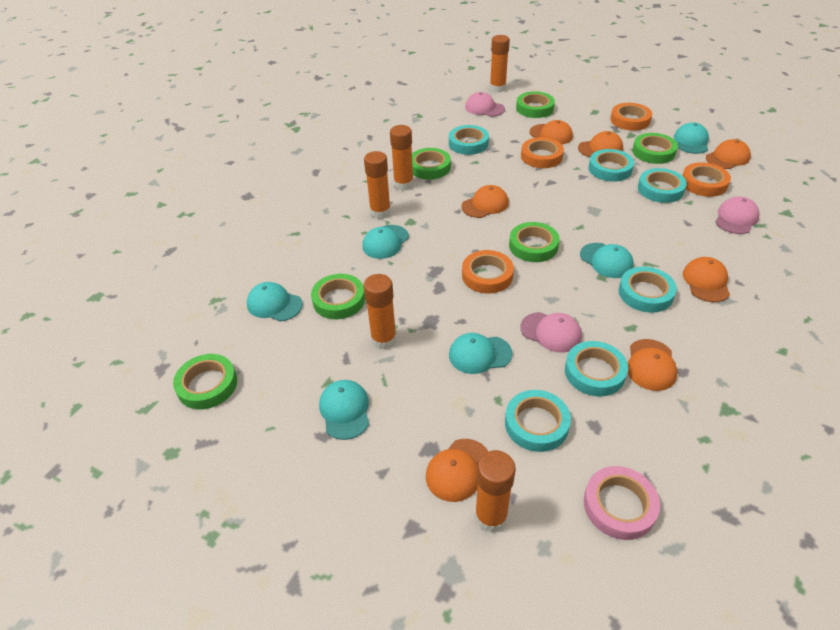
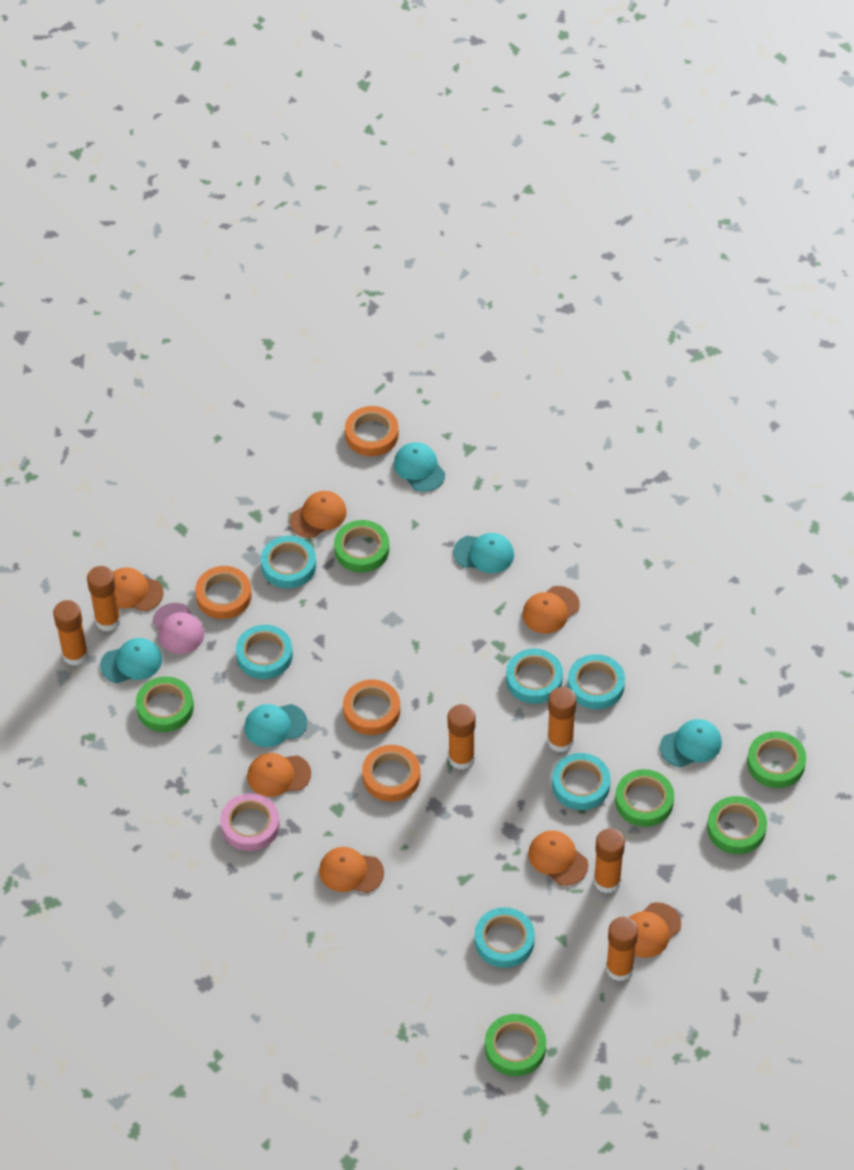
orange glue stick: 5 -> 6
pink cap: 3 -> 1
turquoise cap: 6 -> 5

